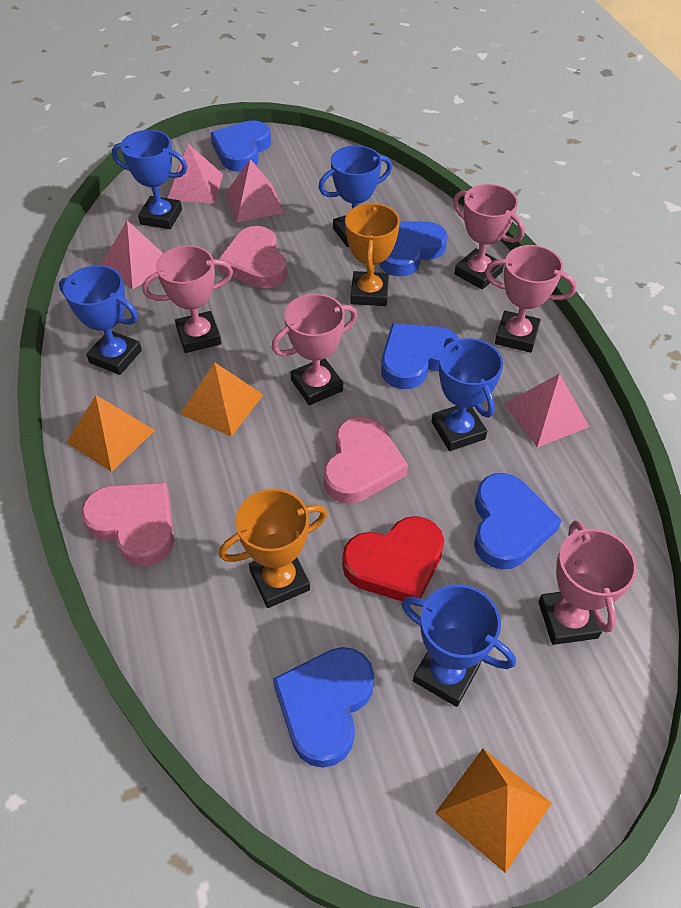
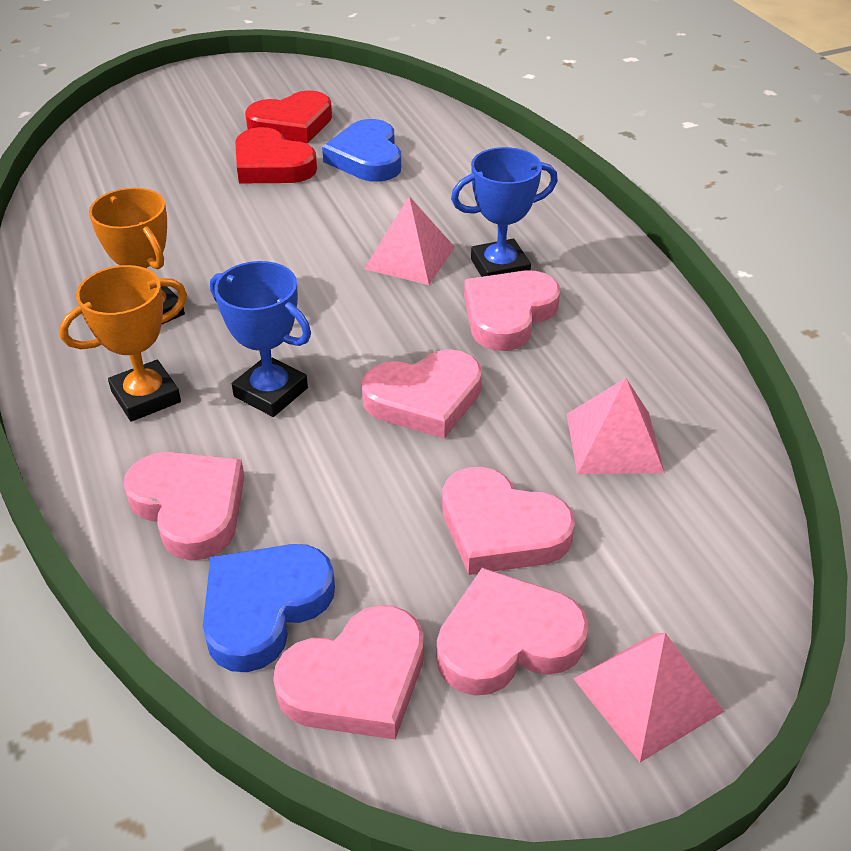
blue heart: 5 -> 2
blue trophy: 5 -> 2
orange pyramid: 3 -> 0
pink heart: 3 -> 6
pink pyramid: 4 -> 3
pink trophy: 5 -> 0
red heart: 1 -> 2

